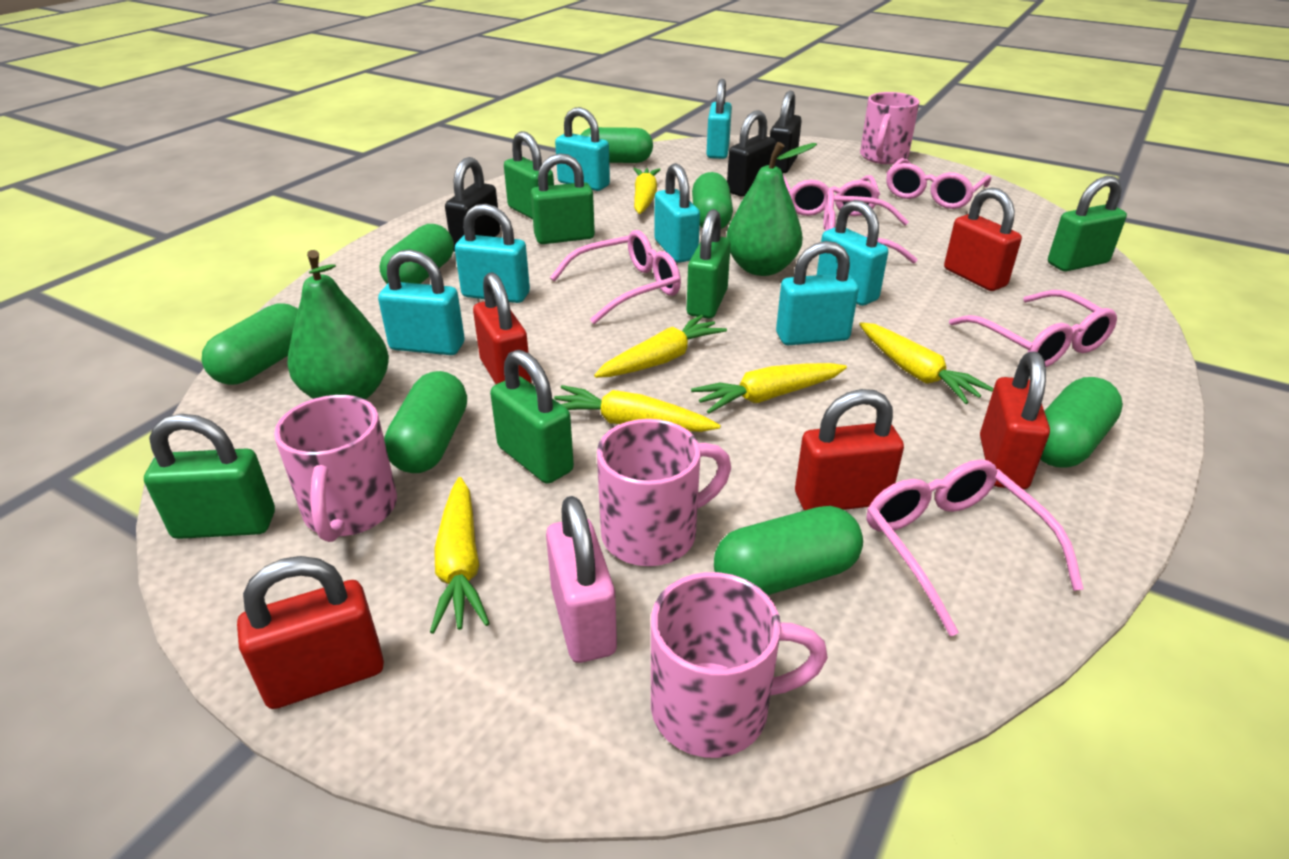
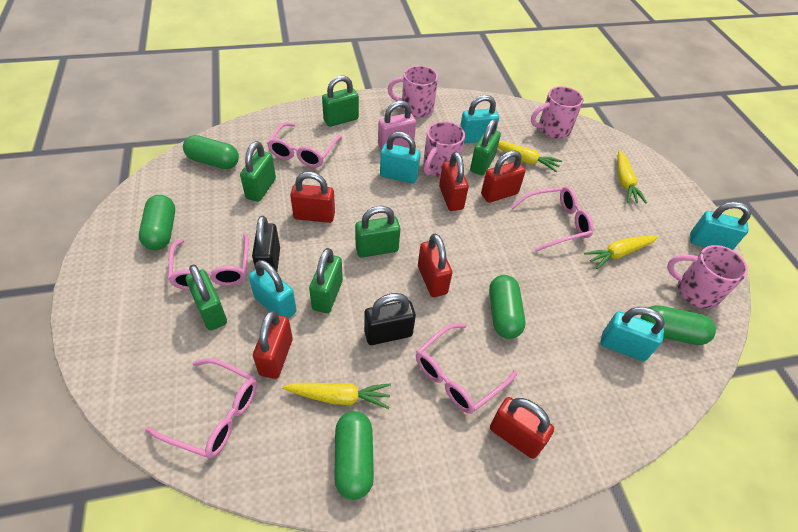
black padlock: 3 -> 2
green capsule: 7 -> 5
green pear: 2 -> 0
pink glasses: 6 -> 5
red padlock: 5 -> 6
turquoise padlock: 7 -> 5
yellow carrot: 6 -> 4

